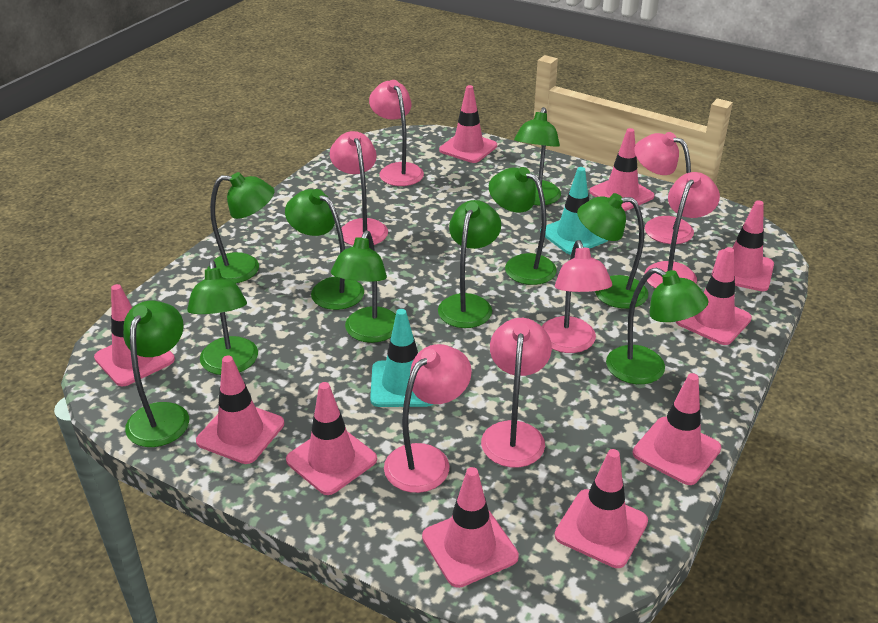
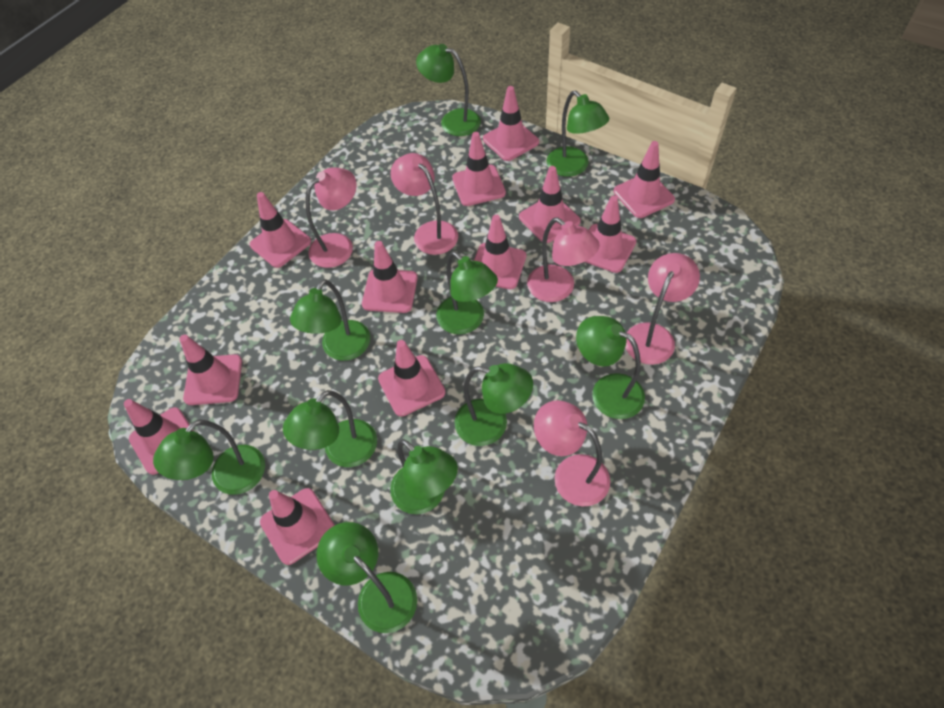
pink lamp: 7 -> 5
pink traffic cone: 10 -> 12
turquoise traffic cone: 2 -> 0

